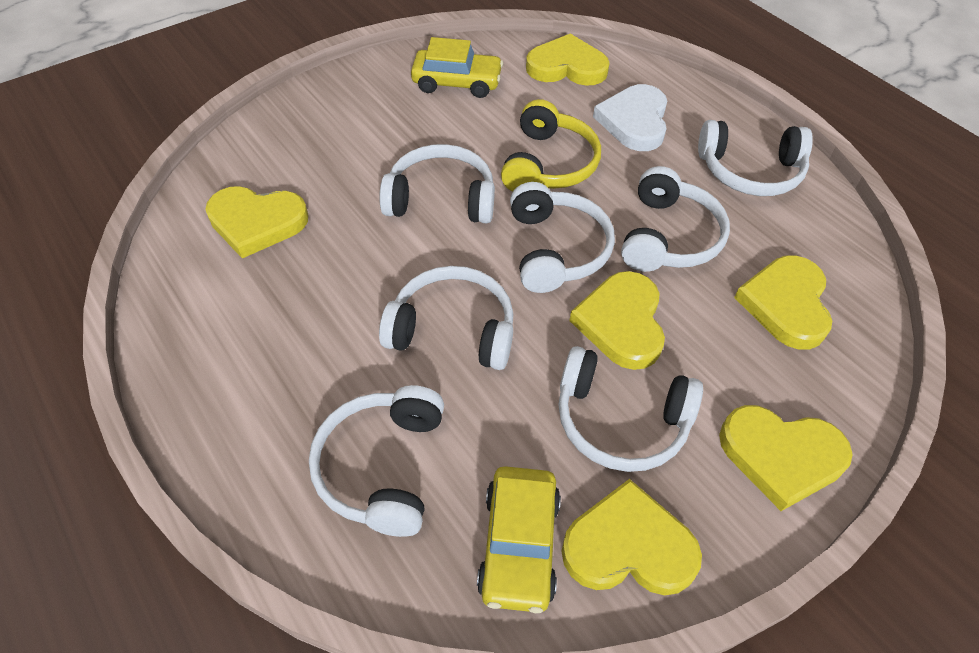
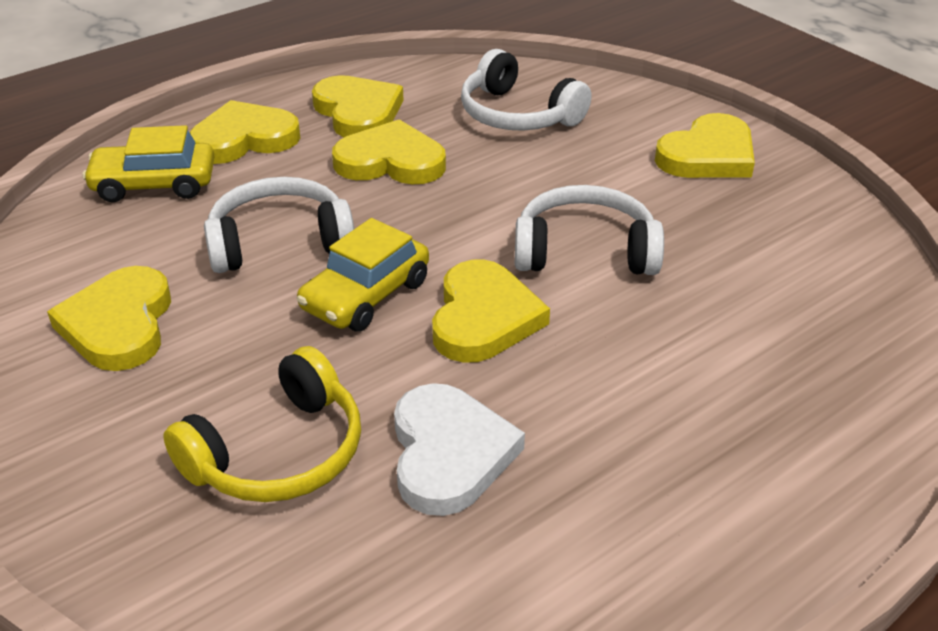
white headphones: 7 -> 3

